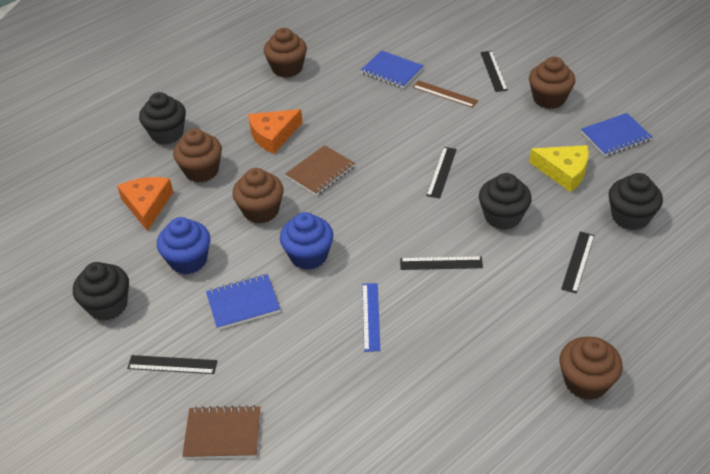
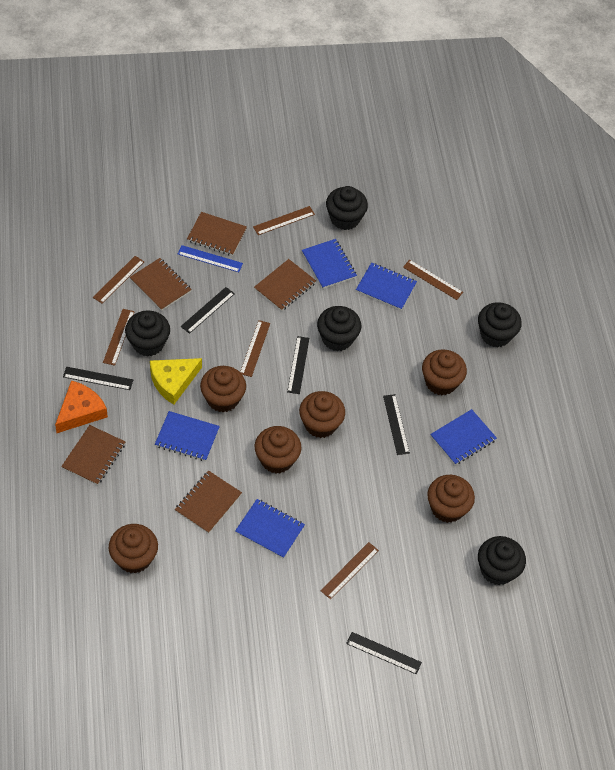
black cupcake: 4 -> 5
blue cupcake: 2 -> 0
blue notebook: 3 -> 5
brown cupcake: 5 -> 6
brown notebook: 2 -> 5
brown ruler: 1 -> 6
orange cheese: 2 -> 1

